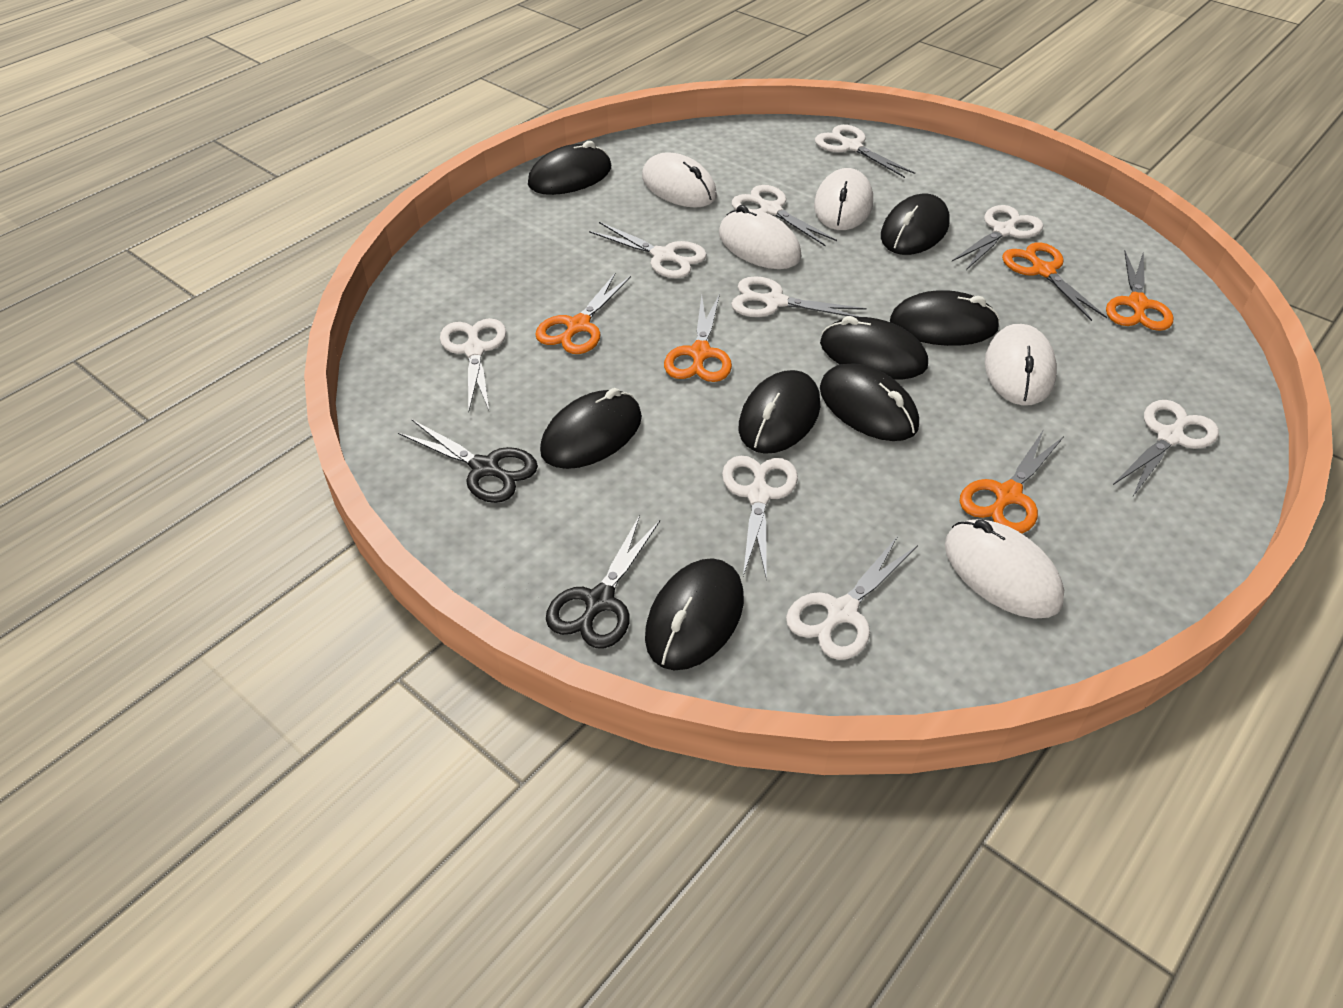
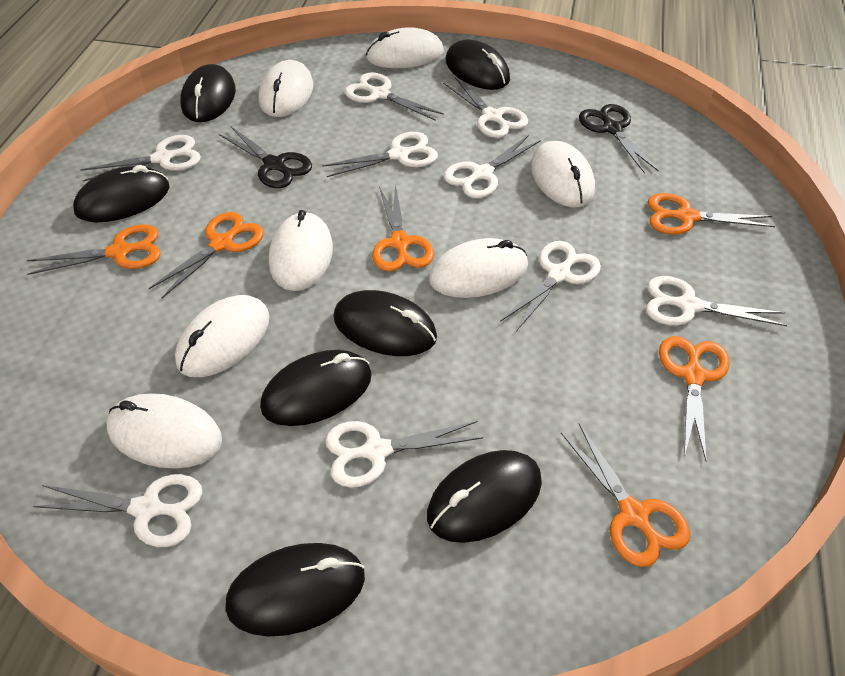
black mouse: 8 -> 7
orange scissors: 5 -> 6
white mouse: 5 -> 7

